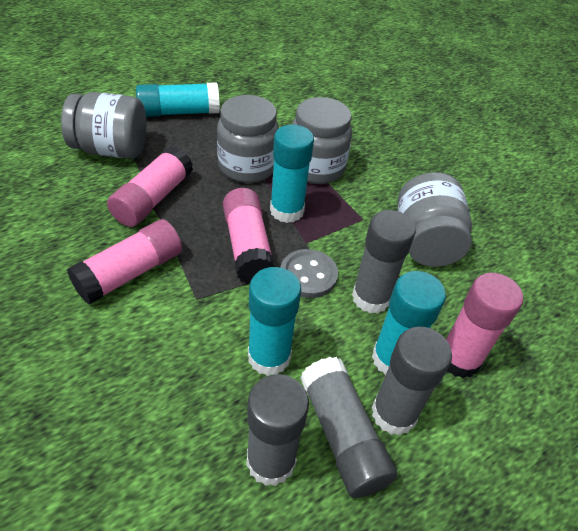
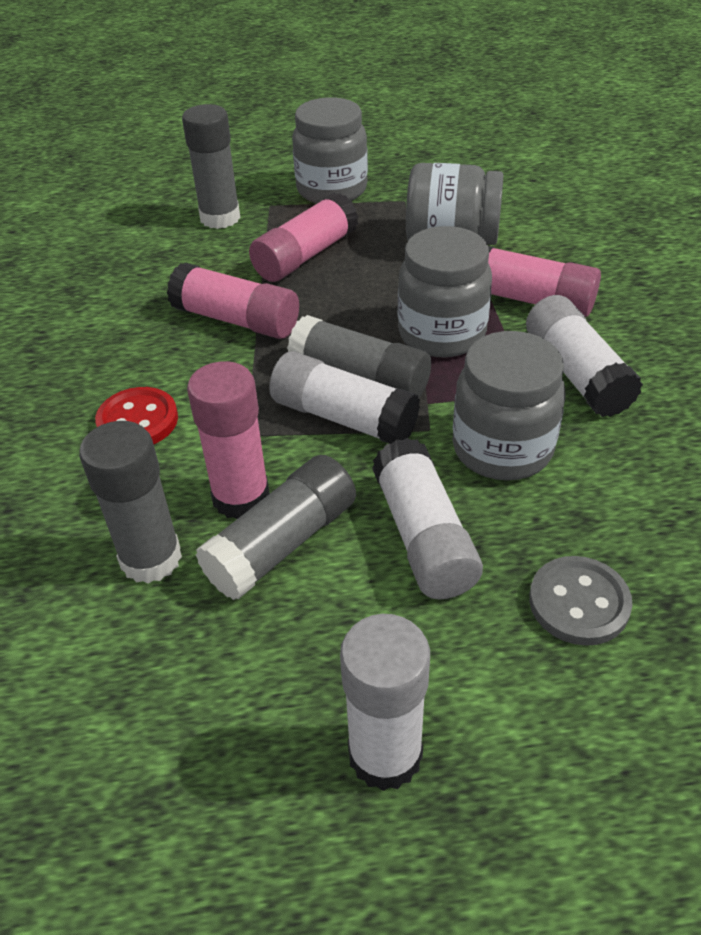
red button: 0 -> 1
turquoise glue stick: 4 -> 0
white glue stick: 0 -> 4

